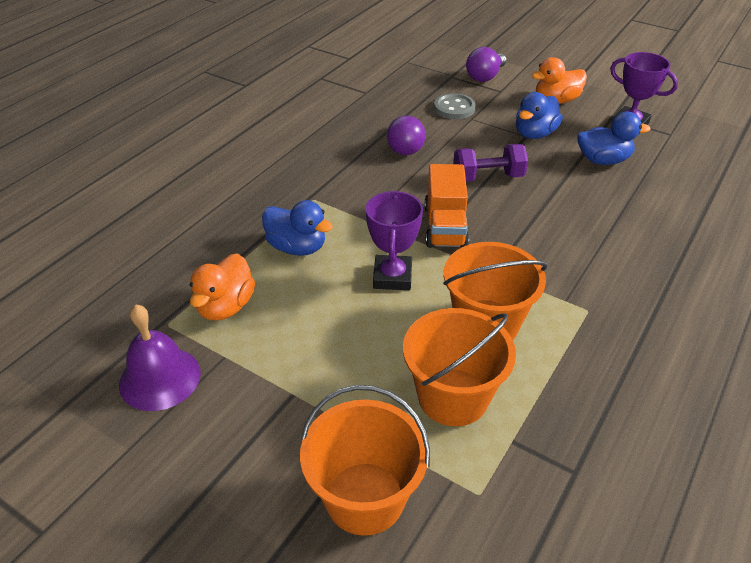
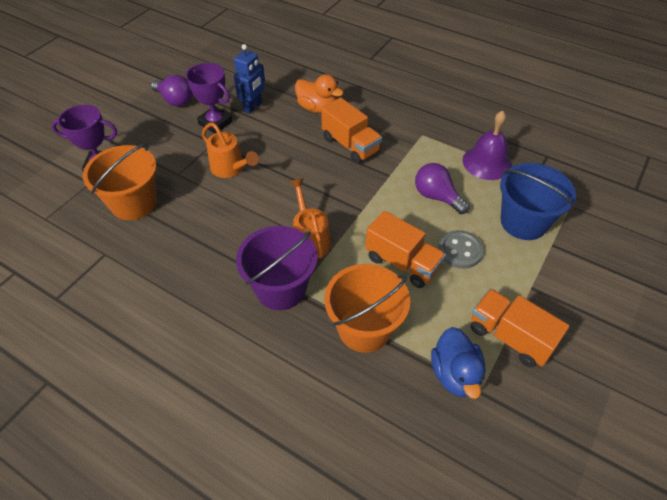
blue bucket: 0 -> 1
blue duck: 3 -> 1
blue robot: 0 -> 1
orange bucket: 3 -> 2
orange duck: 2 -> 1
orange truck: 1 -> 3
orange watering can: 0 -> 2
purple bucket: 0 -> 1
purple dumbbell: 1 -> 0

